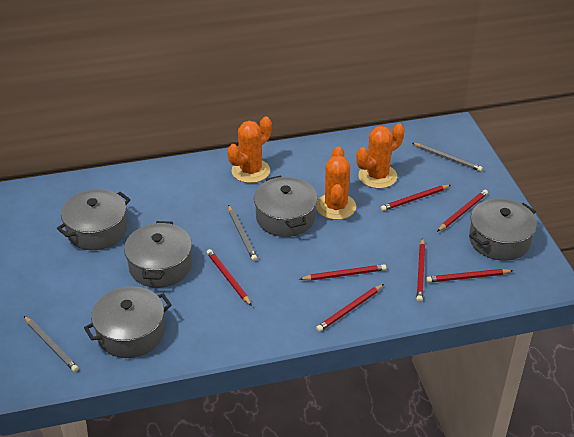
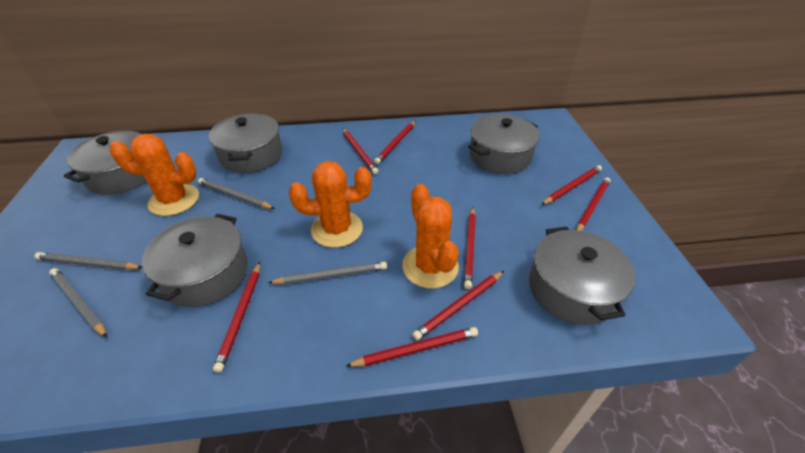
grey pencil: 3 -> 4
red pencil: 7 -> 8

